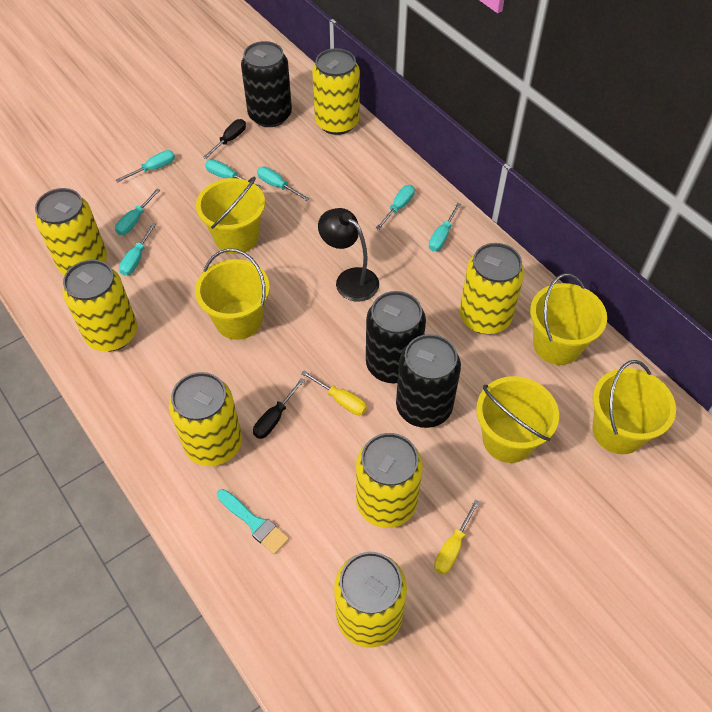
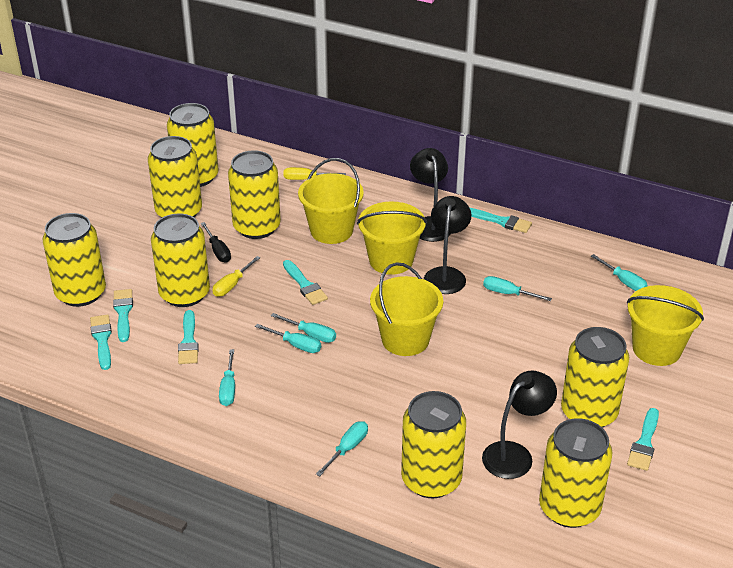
black can: 3 -> 0
black lamp: 1 -> 3
black screwdriver: 2 -> 1
turquoise brush: 1 -> 6
turquoise screwdriver: 7 -> 6
yellow bucket: 5 -> 4
yellow can: 7 -> 8

